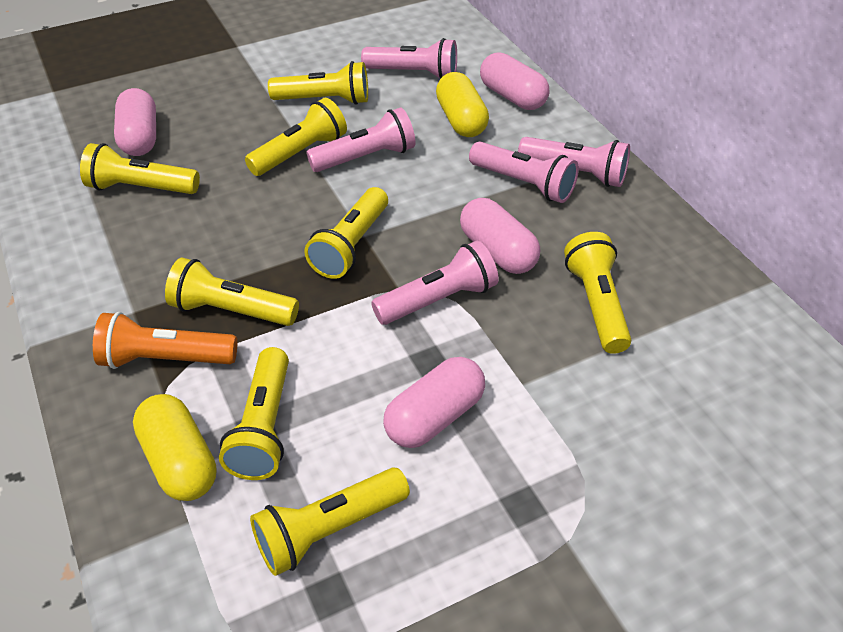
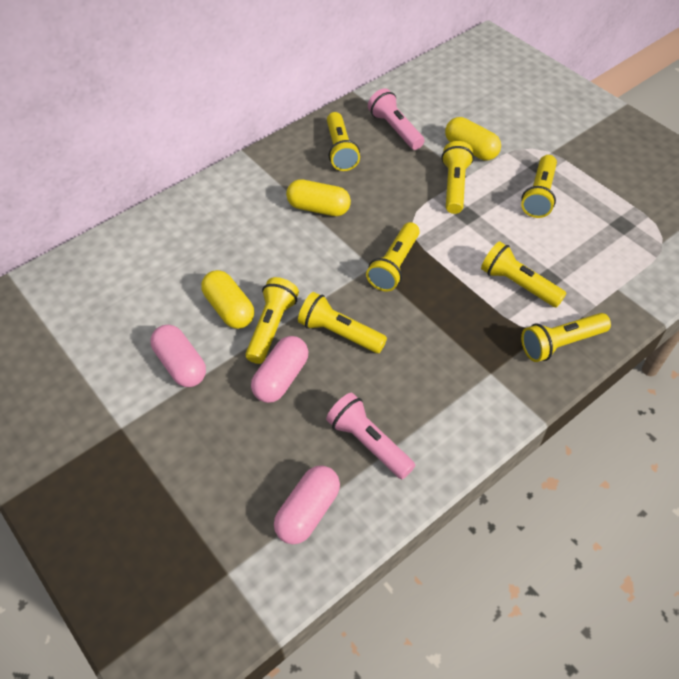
orange flashlight: 1 -> 0
pink capsule: 4 -> 3
pink flashlight: 5 -> 2
yellow capsule: 2 -> 3

